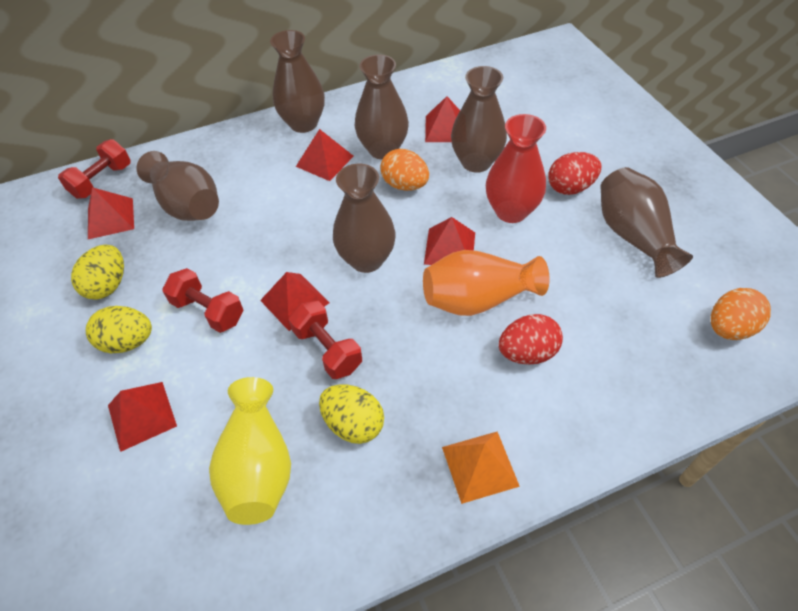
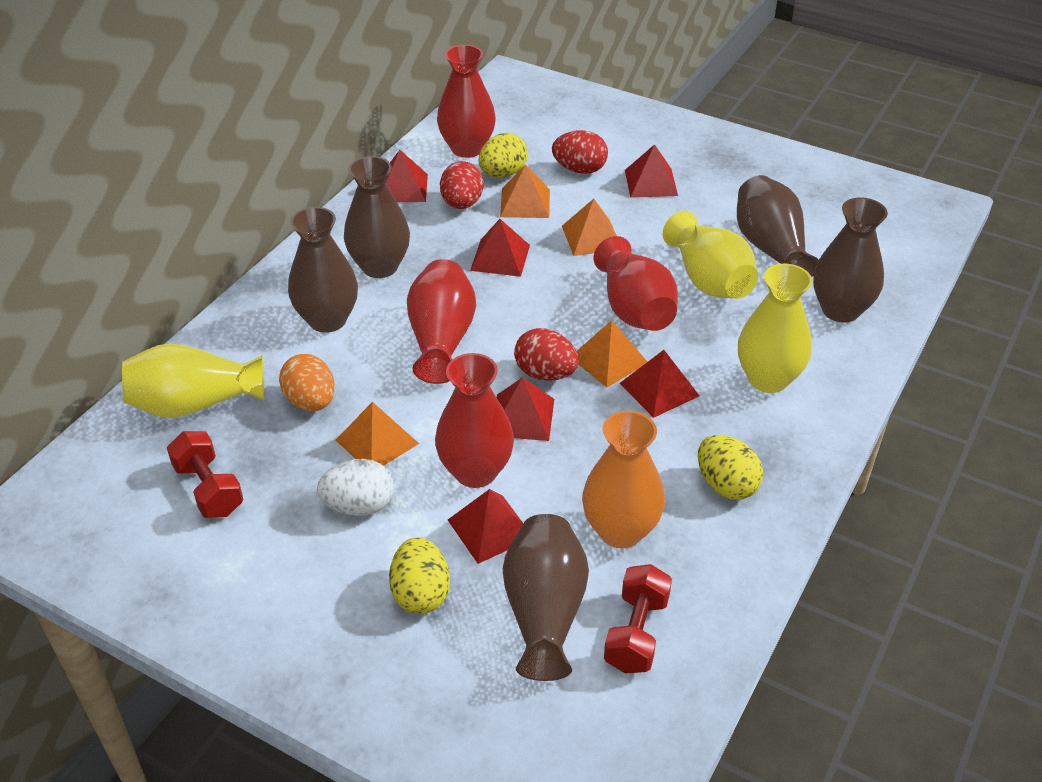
brown vase: 6 -> 5
orange egg: 2 -> 1
orange pyramid: 1 -> 4
red dumbbell: 3 -> 2
red egg: 2 -> 3
red vase: 1 -> 4
white egg: 0 -> 1
yellow vase: 1 -> 3

